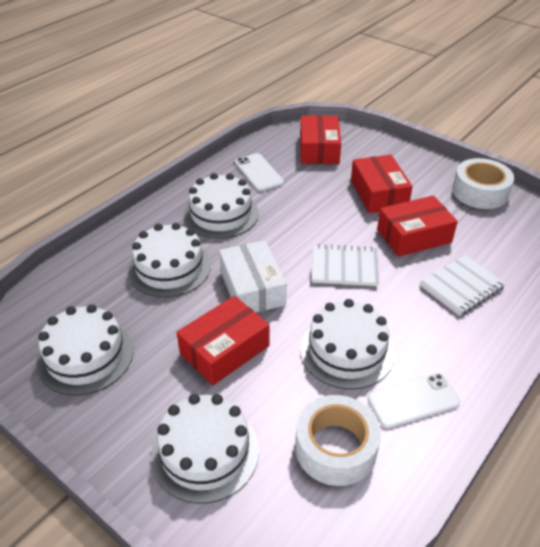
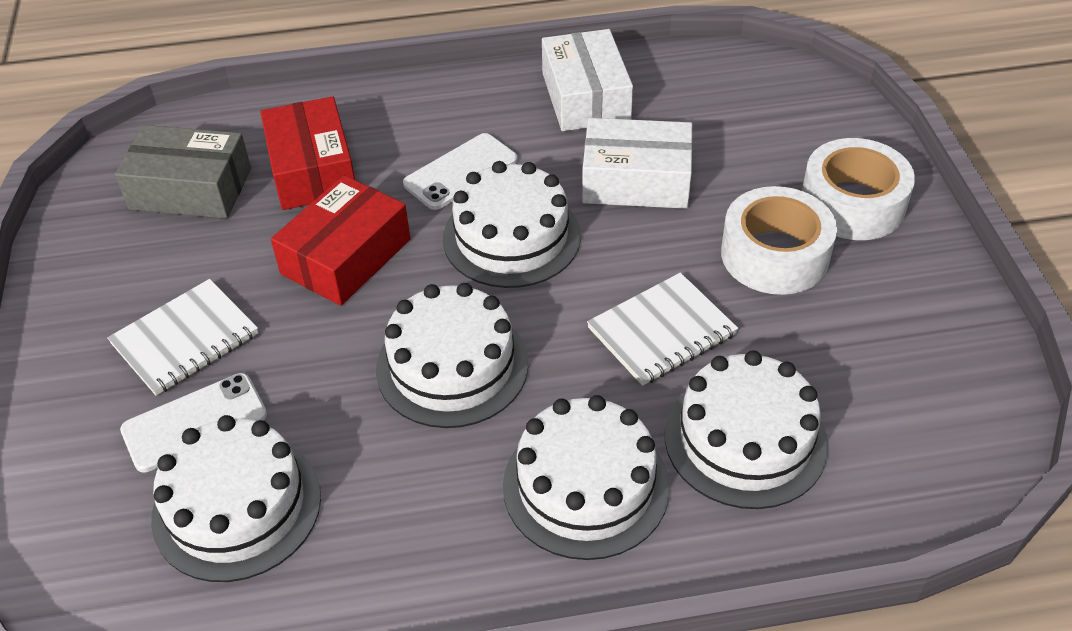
grey box: 0 -> 1
red box: 4 -> 2
white box: 1 -> 2

